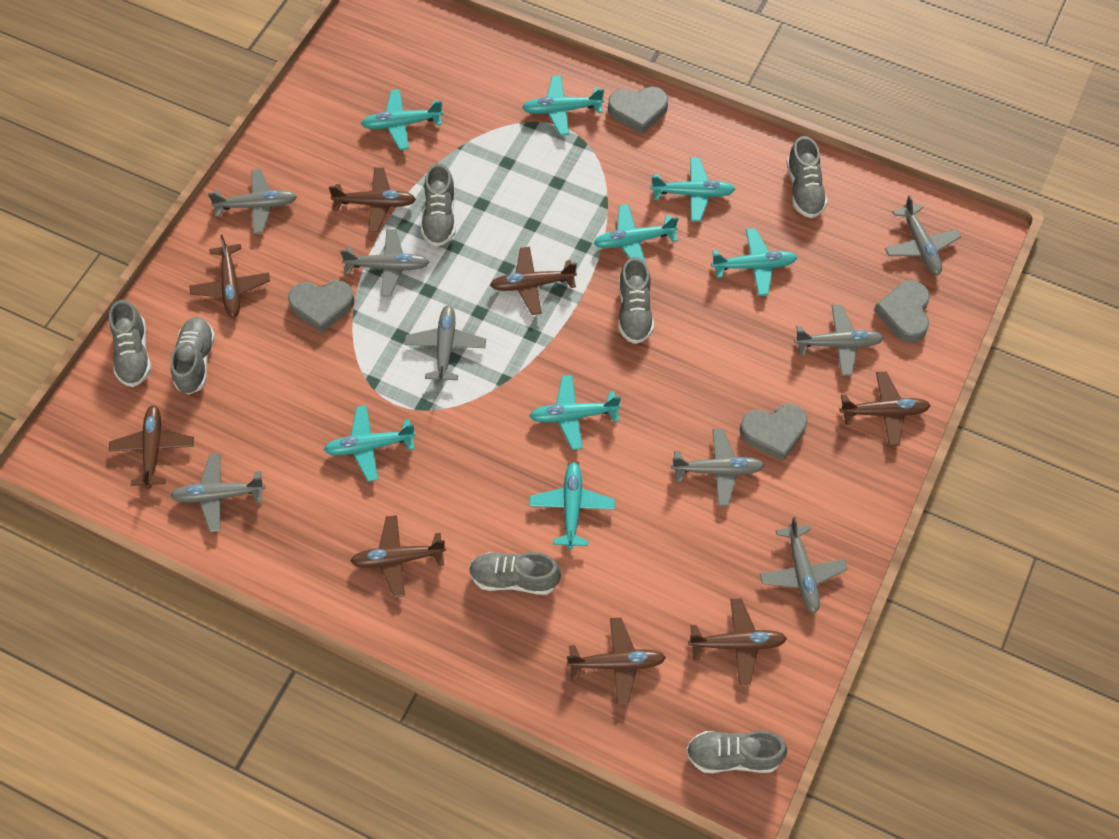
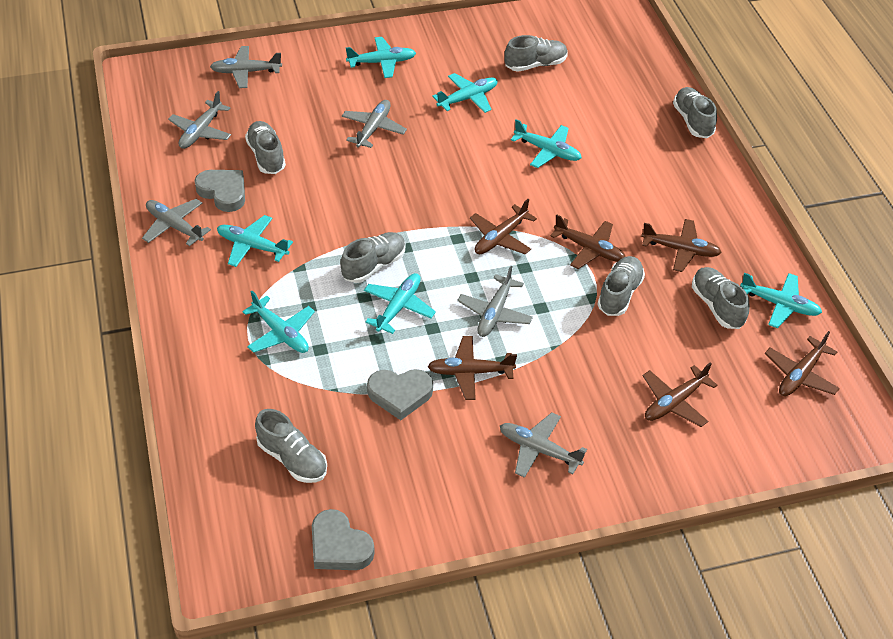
brown plane: 8 -> 6
grey heart: 4 -> 3
grey plane: 8 -> 6
turquoise plane: 8 -> 7

